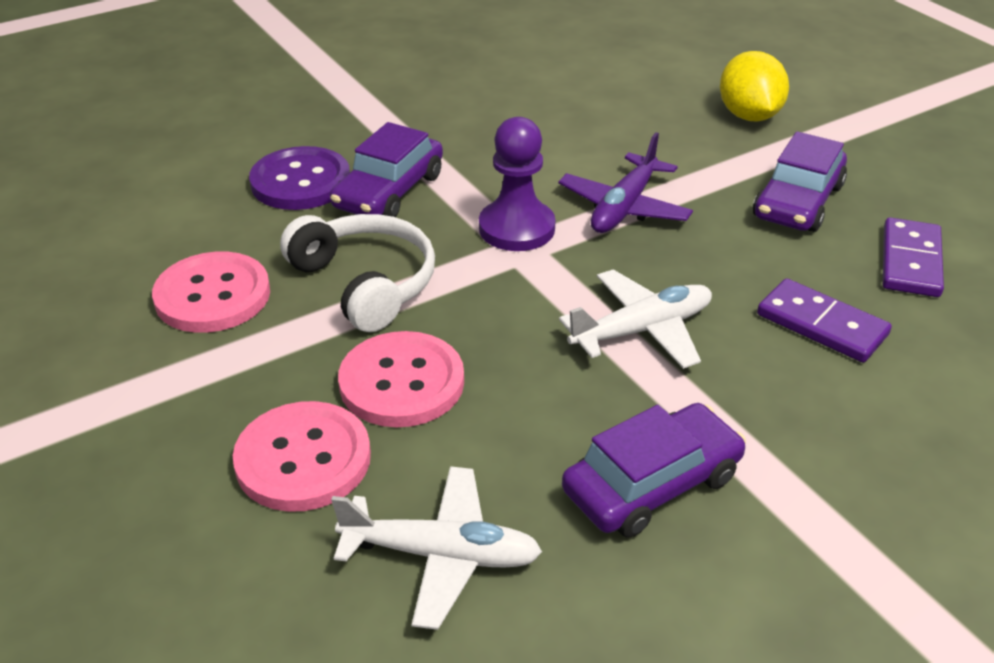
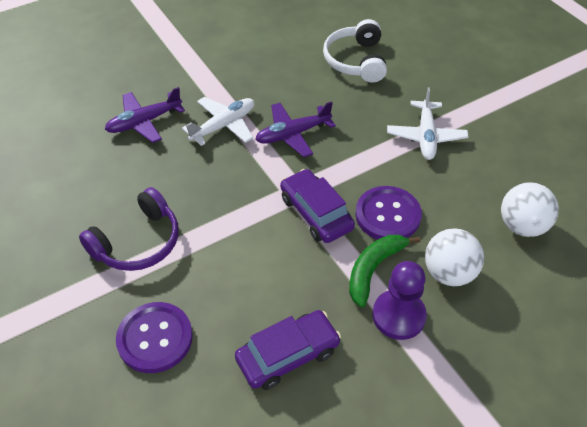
green banana: 0 -> 1
pink button: 3 -> 0
purple button: 1 -> 2
purple car: 3 -> 2
purple domino: 2 -> 0
purple headphones: 0 -> 1
purple plane: 1 -> 2
white ball: 0 -> 2
yellow lemon: 1 -> 0

